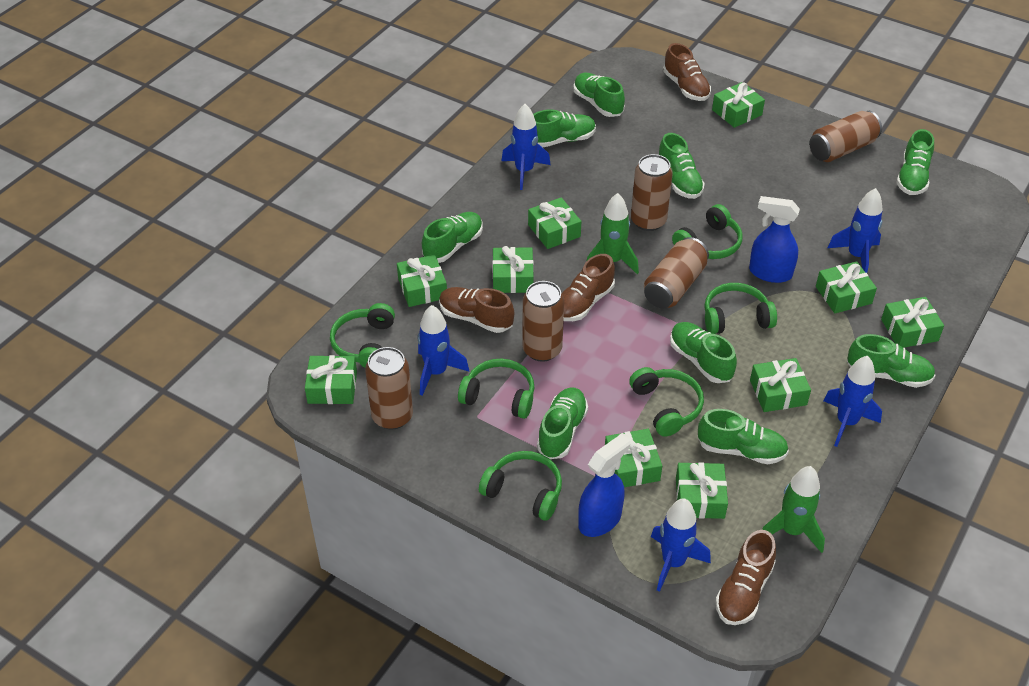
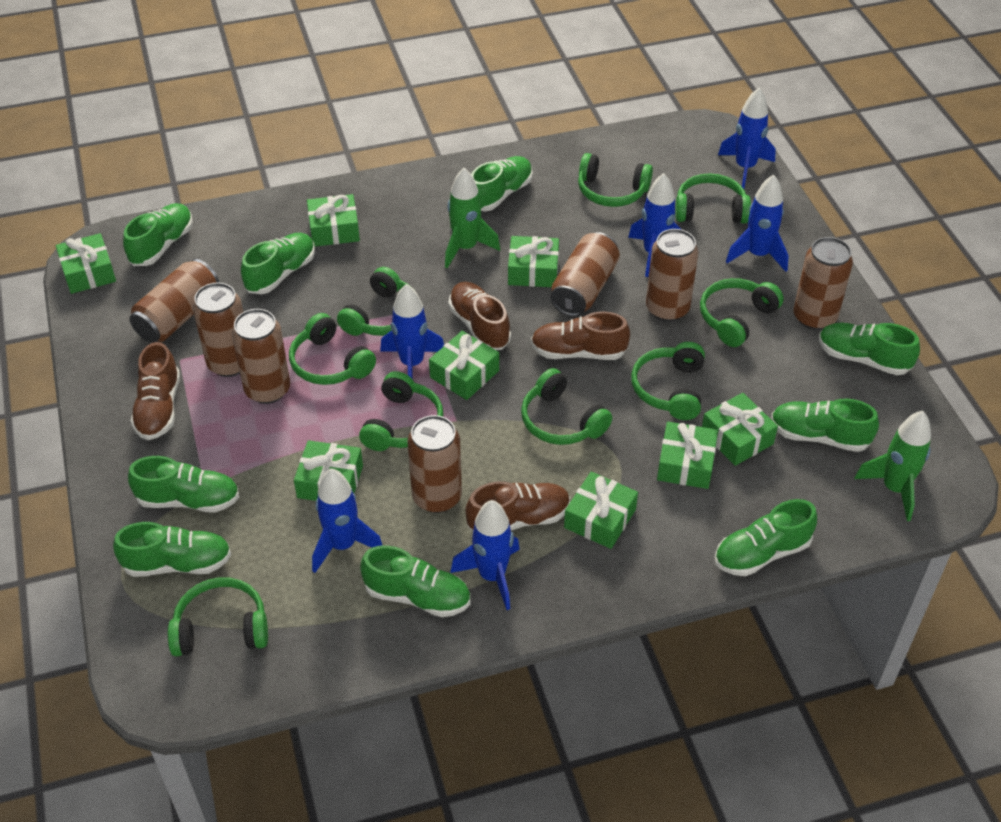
blue rocket: 5 -> 6
blue spray bottle: 2 -> 0
brown can: 5 -> 7
green gift: 10 -> 8
green headphones: 6 -> 9

